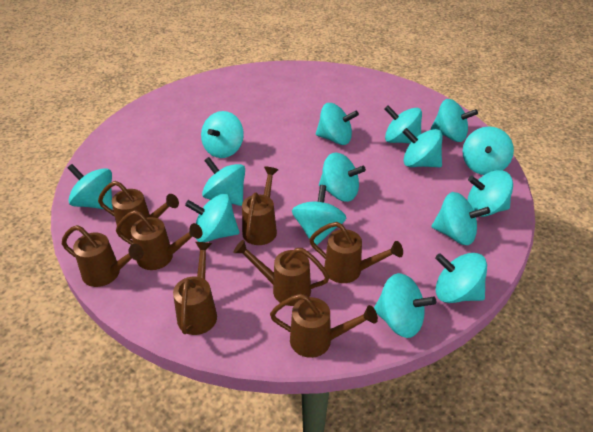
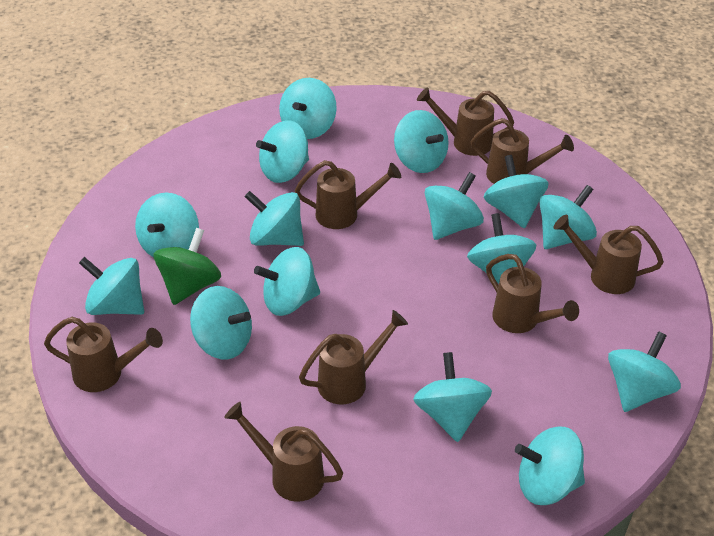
green spinning top: 0 -> 1

